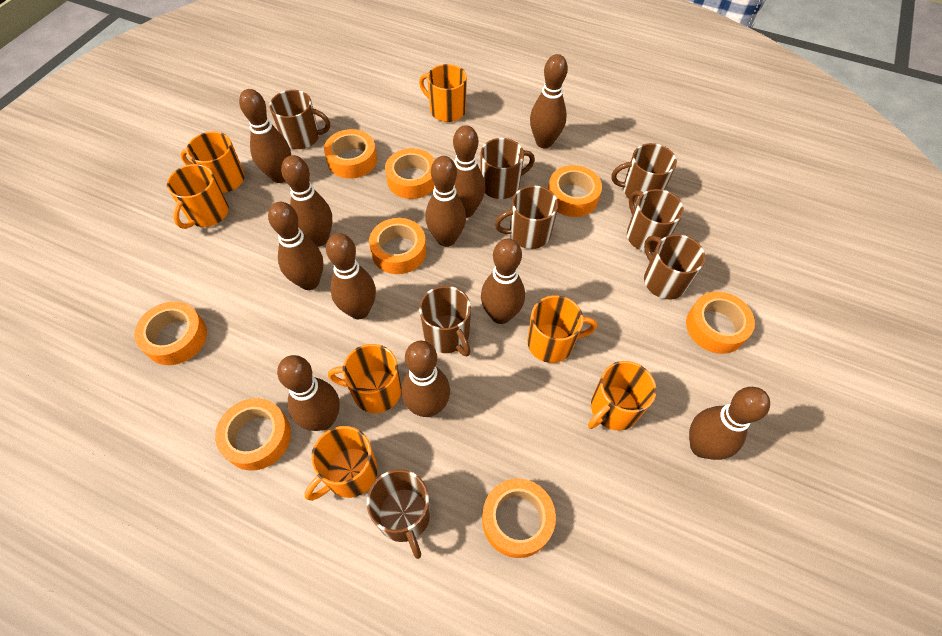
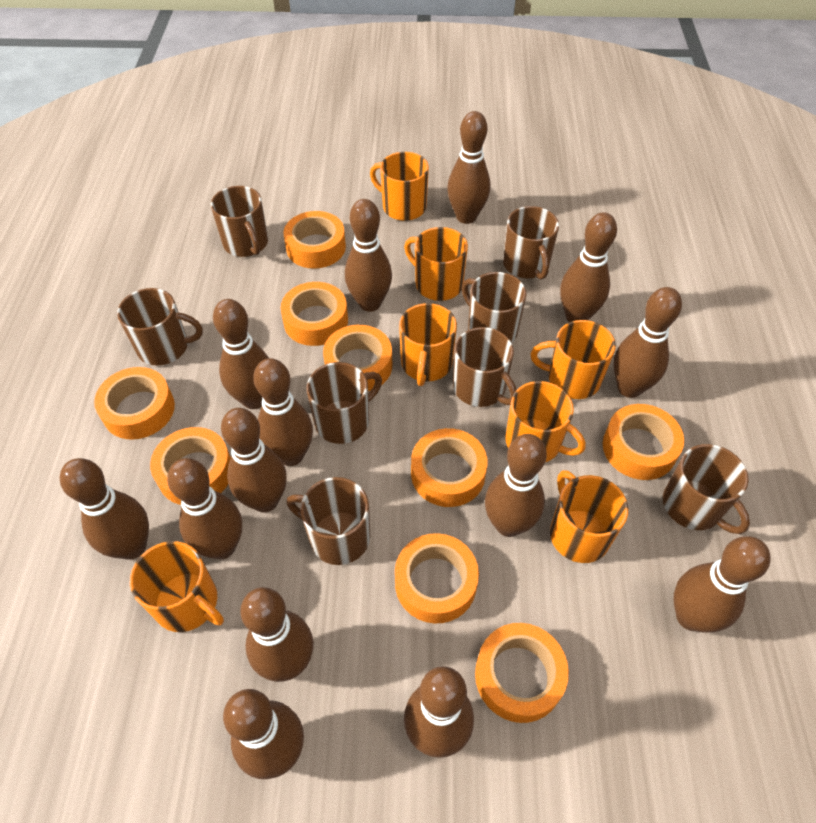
brown bowling pin: 11 -> 14
orange tape: 8 -> 9

